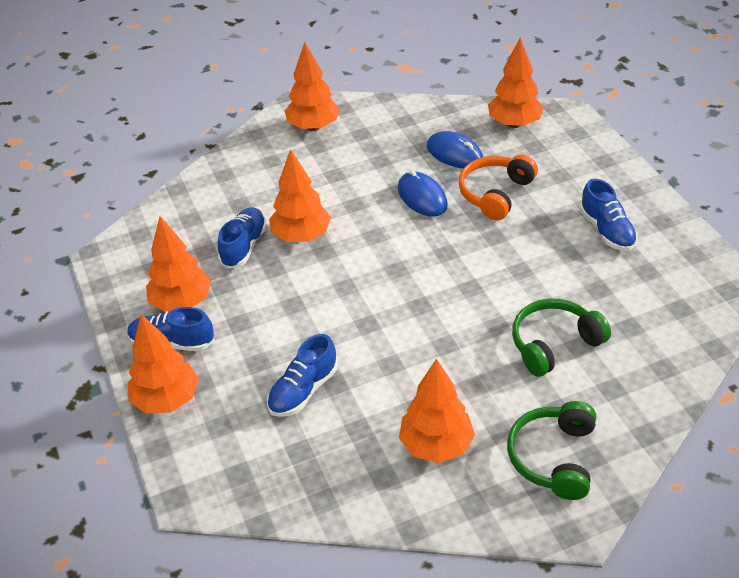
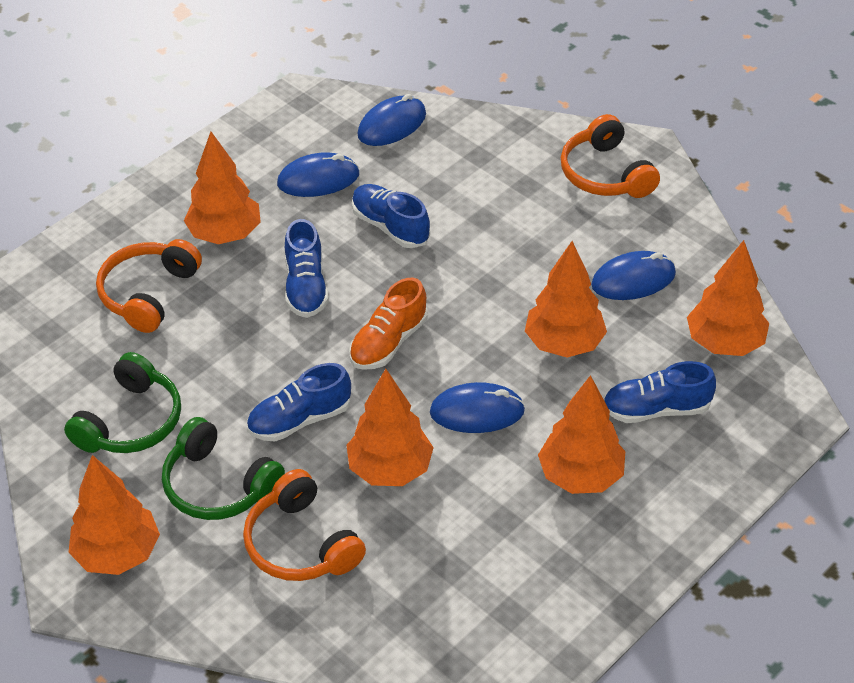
blue mouse: 2 -> 4
orange headphones: 1 -> 3
orange shoe: 0 -> 1

